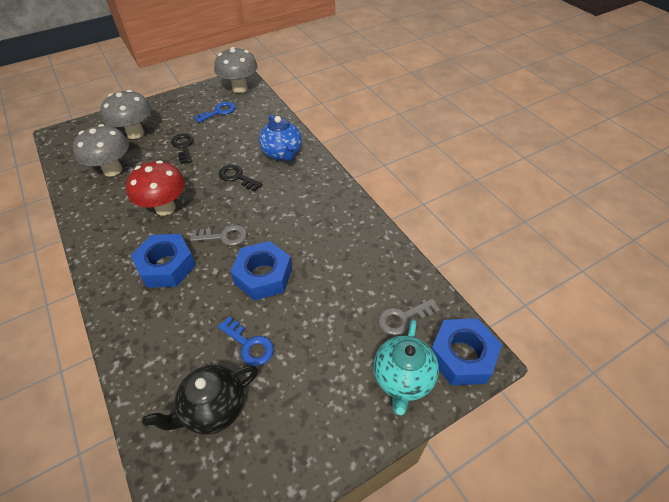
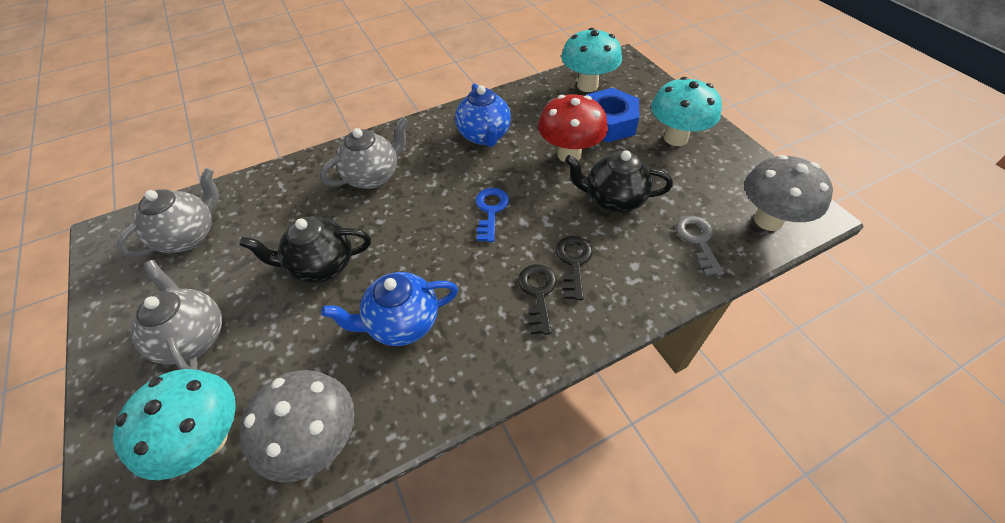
black teapot: 1 -> 2
blue key: 2 -> 1
blue nut: 3 -> 1
blue teapot: 1 -> 2
grey key: 2 -> 1
grey mushroom: 3 -> 2
grey teapot: 0 -> 3
turquoise mushroom: 0 -> 3
turquoise teapot: 1 -> 0

